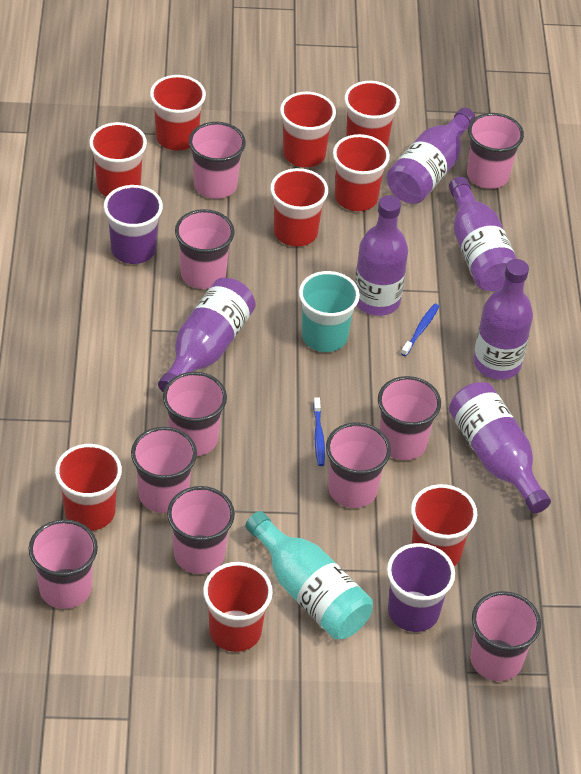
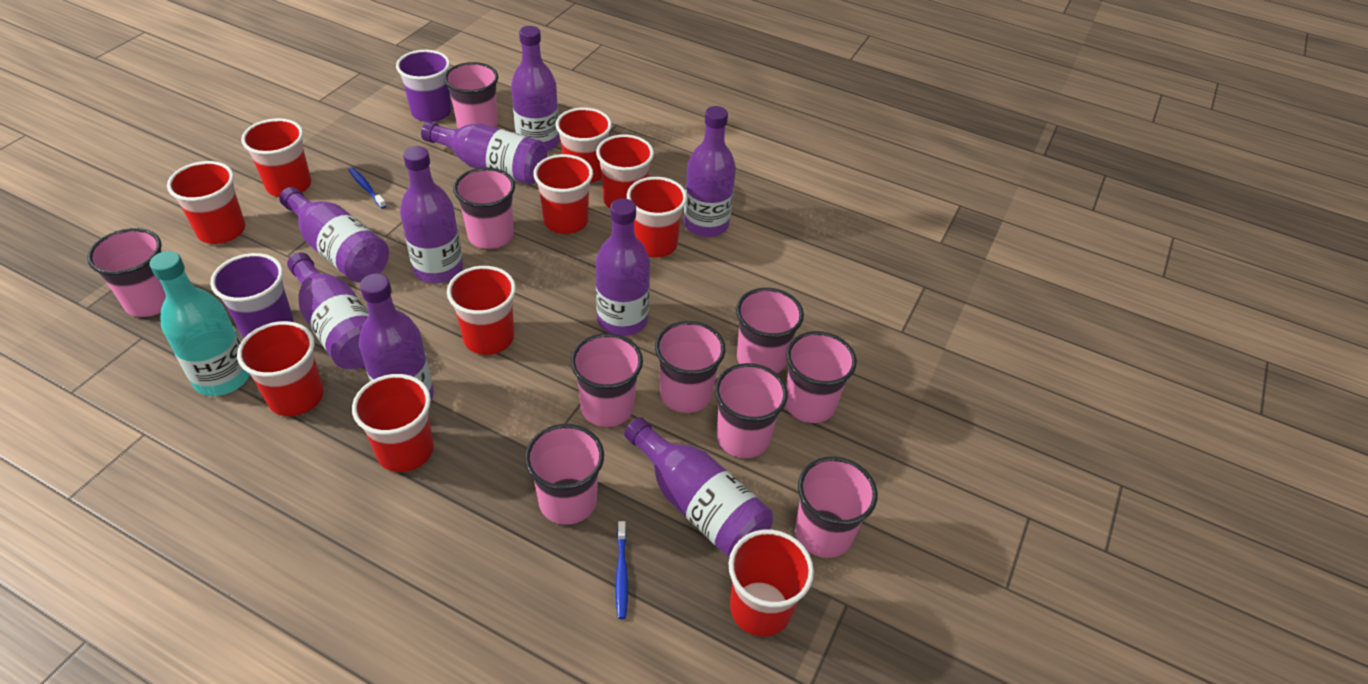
purple bottle: 6 -> 9
red cup: 9 -> 10
turquoise cup: 1 -> 0

